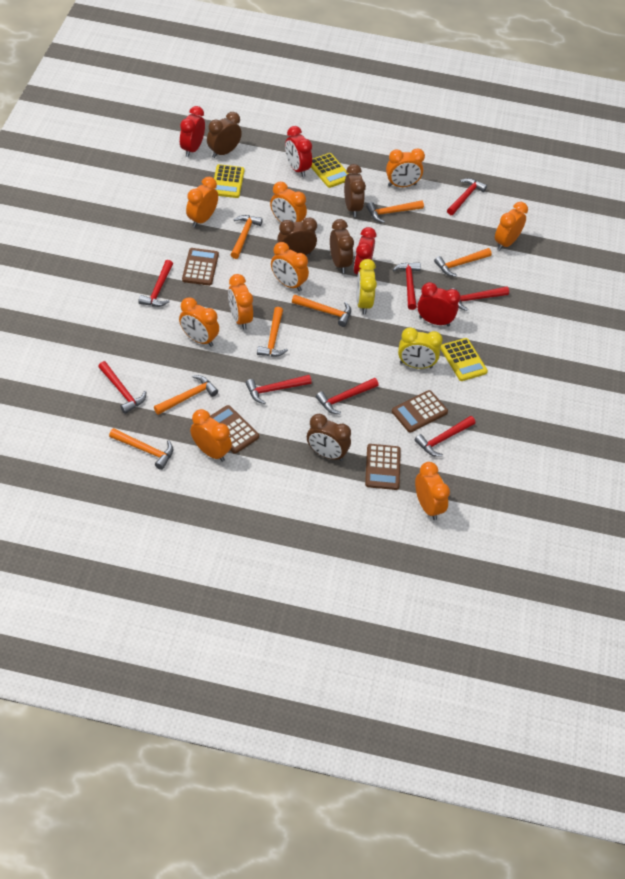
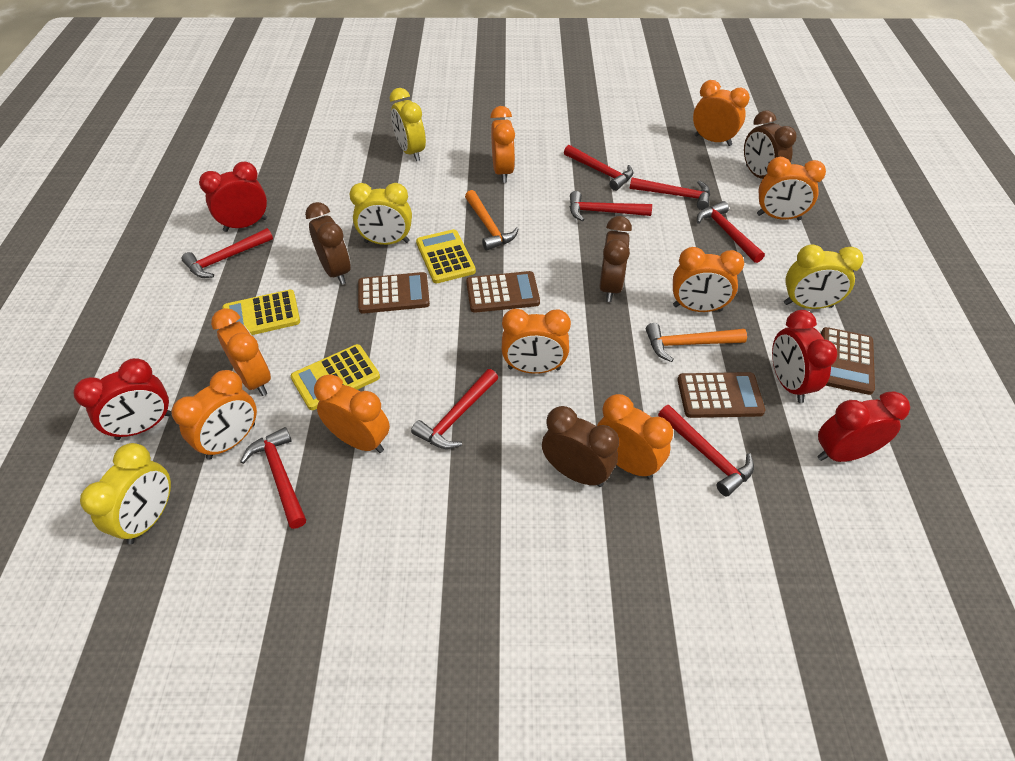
brown clock: 5 -> 4
orange hammer: 7 -> 2
yellow clock: 2 -> 4

